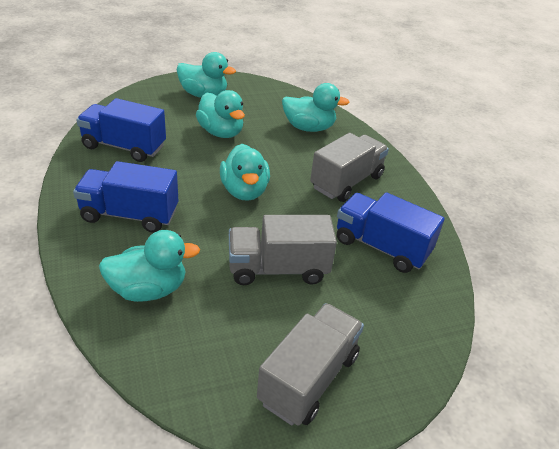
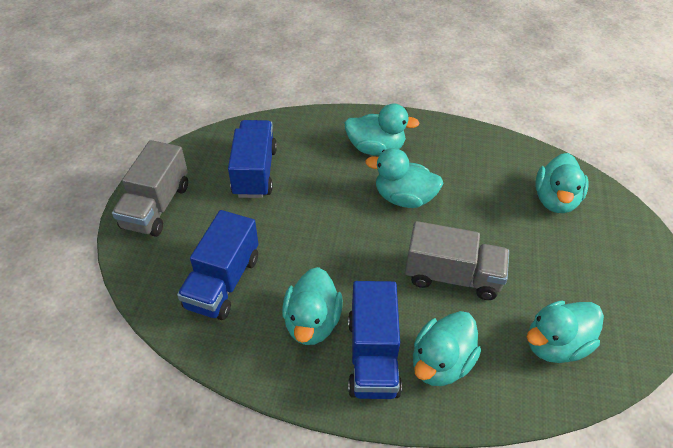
grey truck: 3 -> 2
turquoise duck: 5 -> 6

